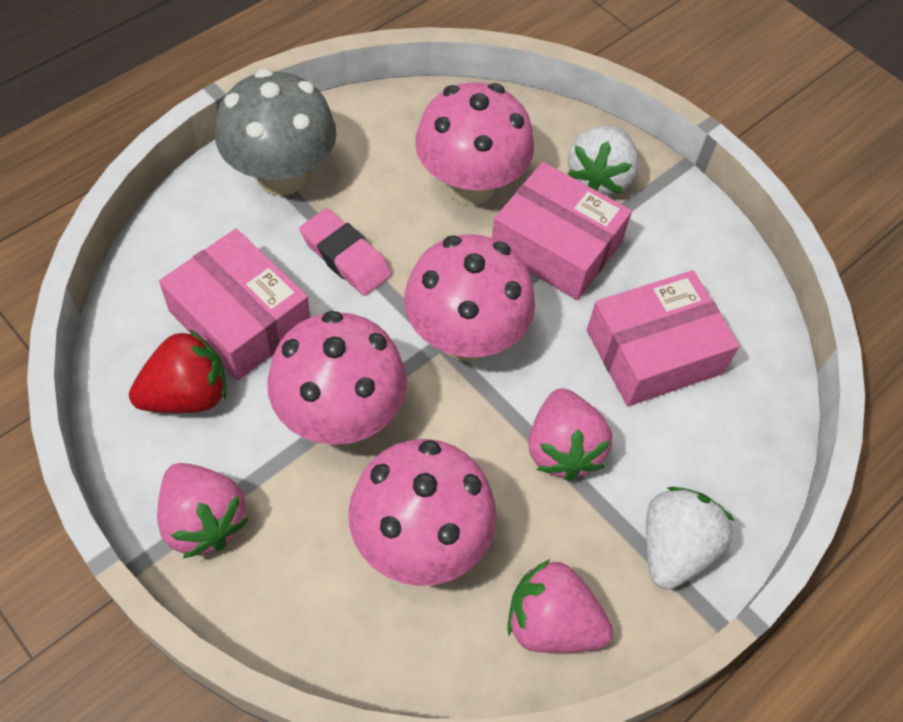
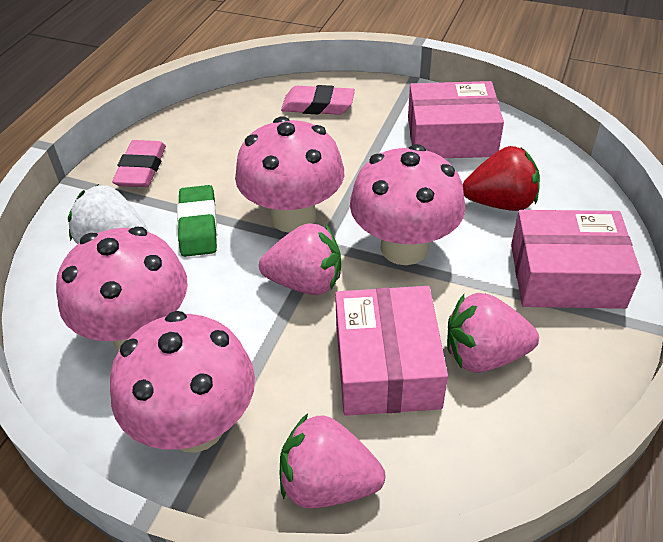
green eraser: 0 -> 1
grey mushroom: 1 -> 0
pink eraser: 1 -> 2
white strawberry: 2 -> 1

